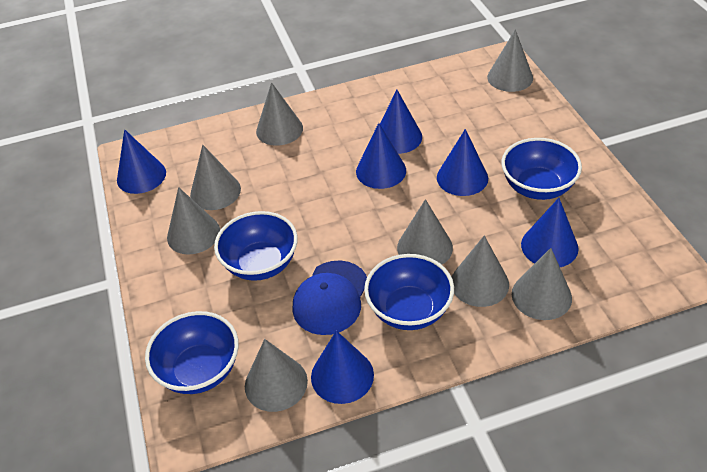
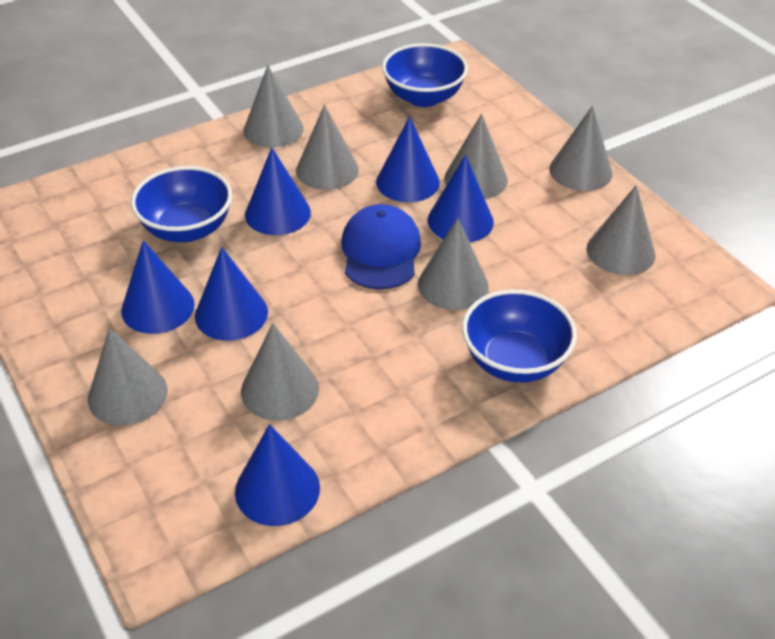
blue bowl: 4 -> 3

